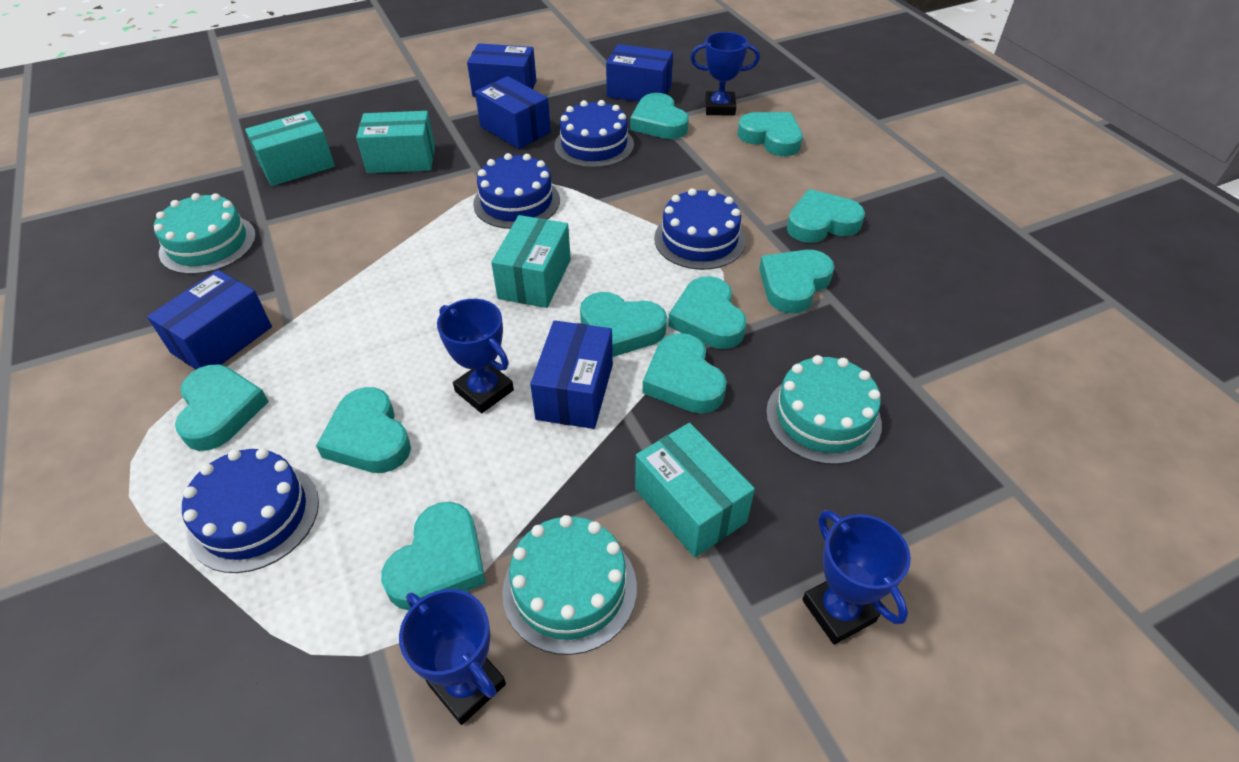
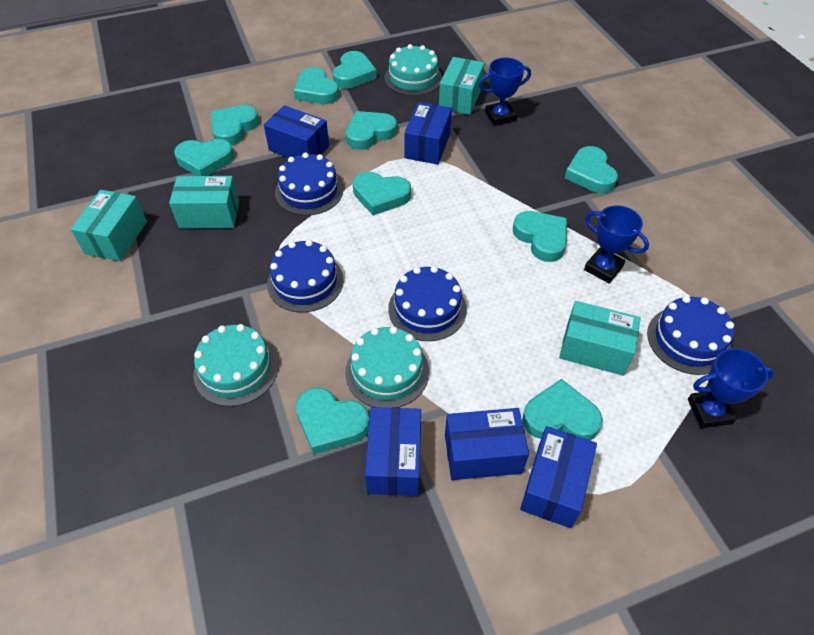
blue trophy: 4 -> 3

